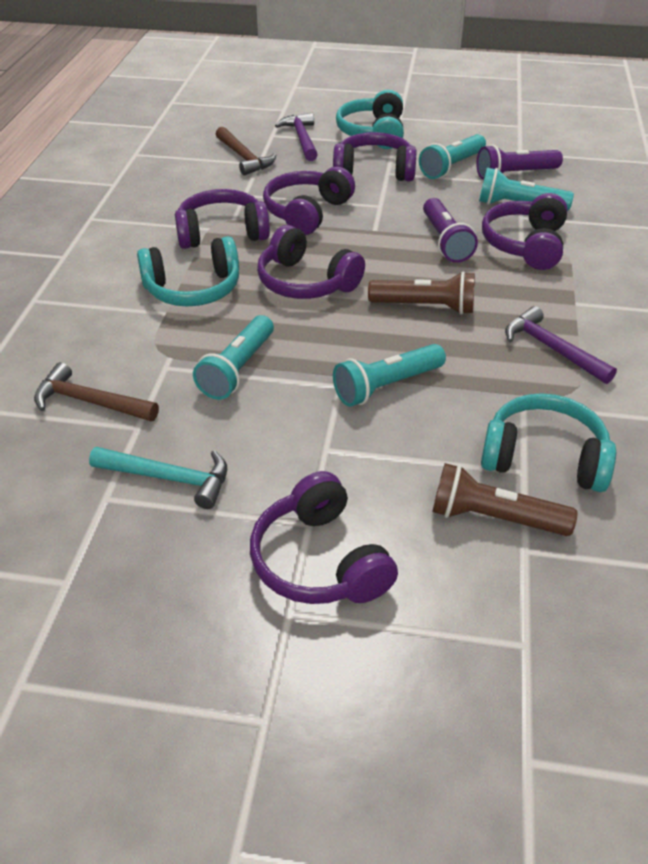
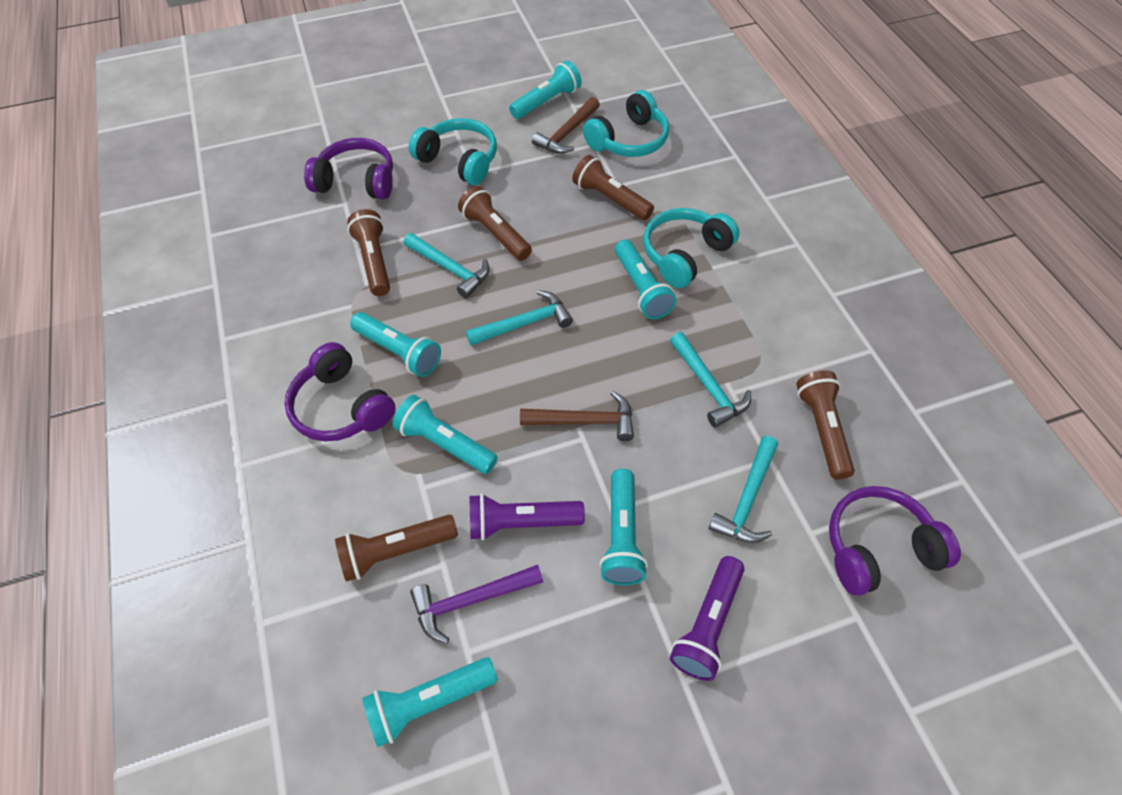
brown flashlight: 2 -> 5
purple hammer: 2 -> 1
purple headphones: 6 -> 3
turquoise flashlight: 4 -> 6
turquoise hammer: 1 -> 4

